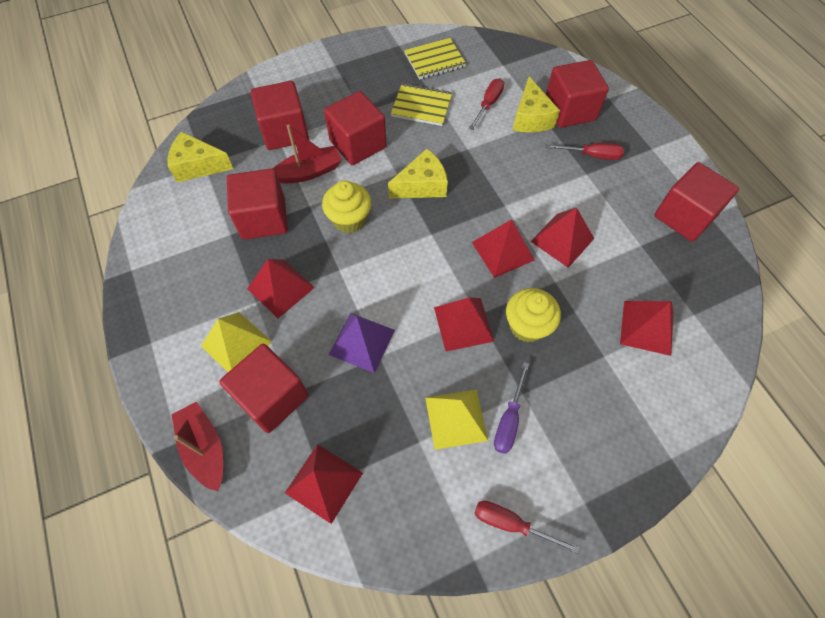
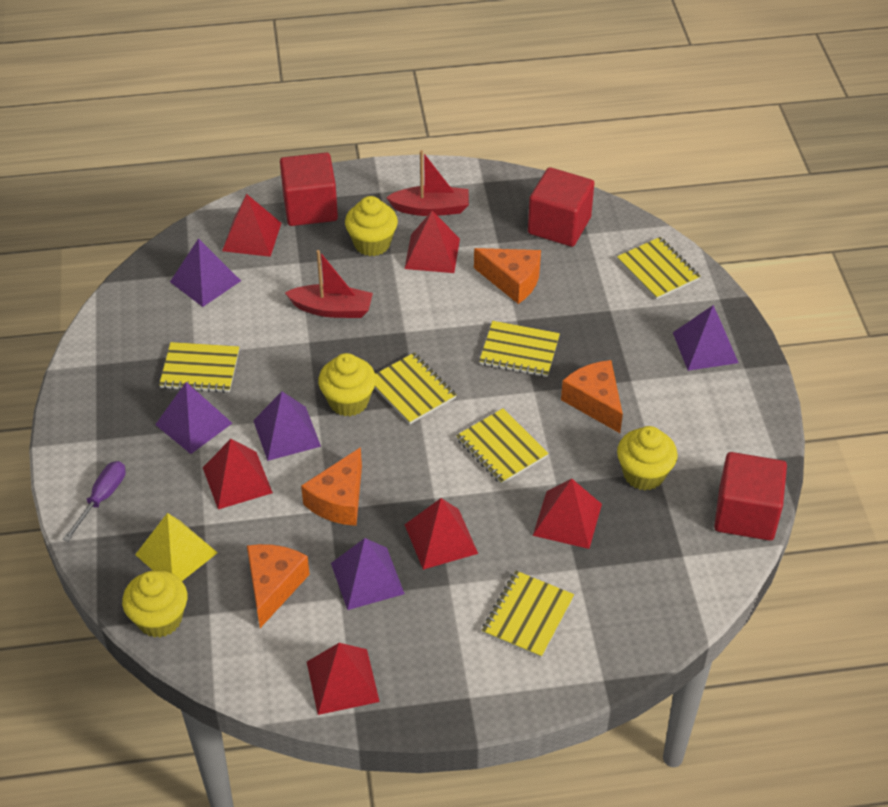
orange cheese: 0 -> 4
purple pyramid: 1 -> 5
red cube: 6 -> 3
red screwdriver: 3 -> 0
yellow cheese: 3 -> 0
yellow cupcake: 2 -> 4
yellow notebook: 2 -> 6
yellow pyramid: 2 -> 1

